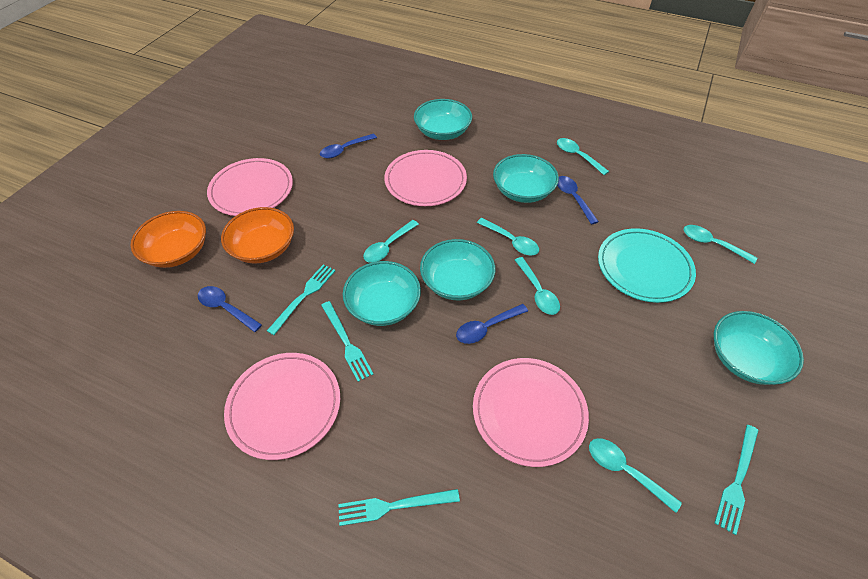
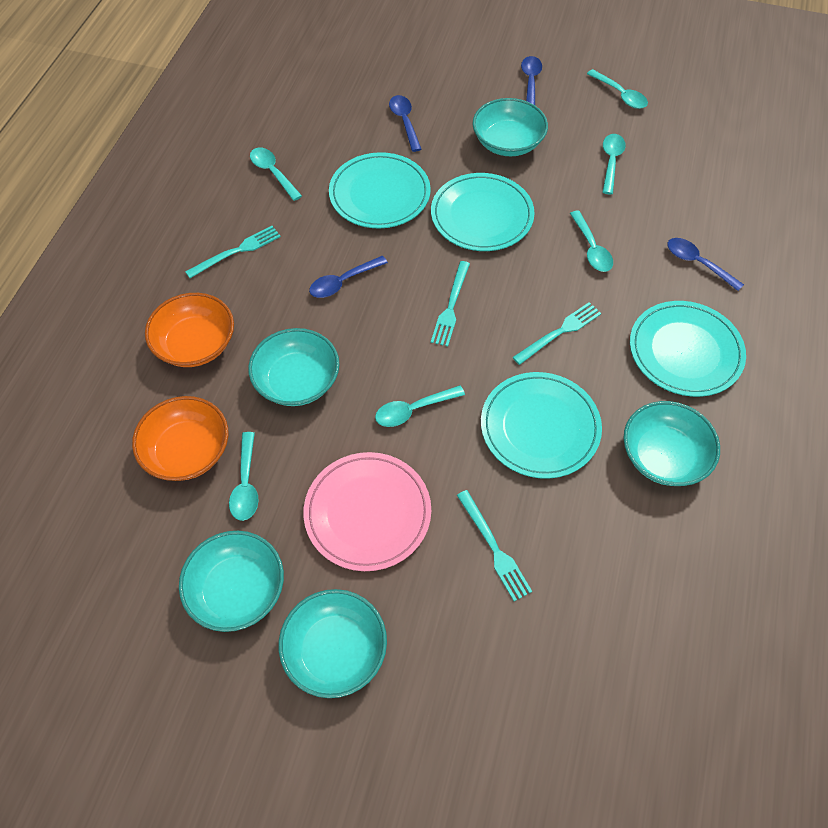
pink plate: 4 -> 1
turquoise plate: 1 -> 4

